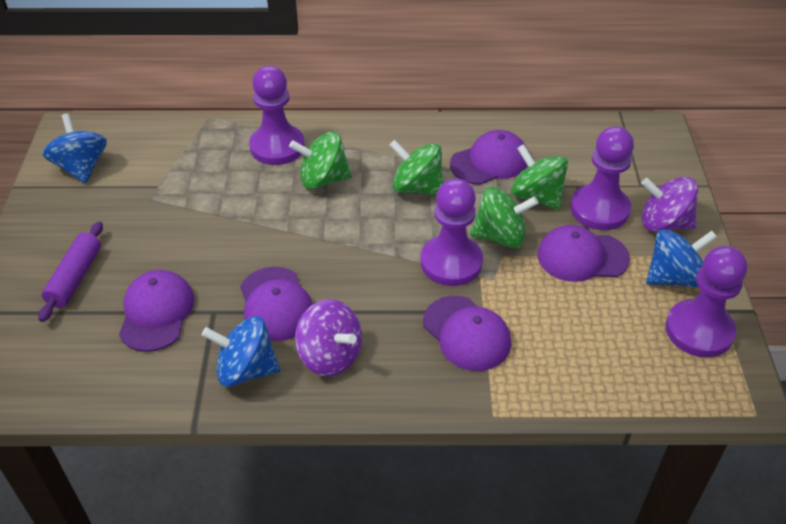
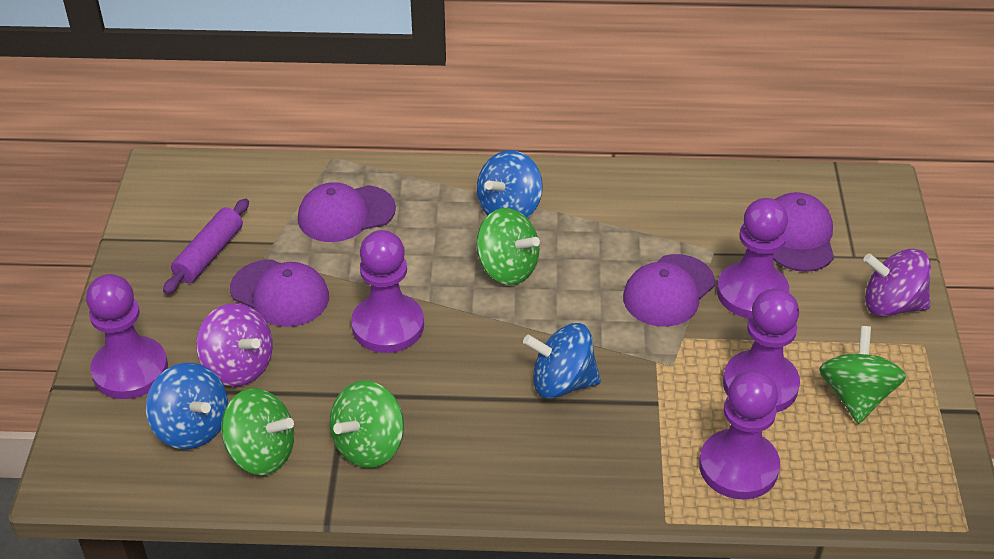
purple cap: 5 -> 4
purple pawn: 4 -> 5

